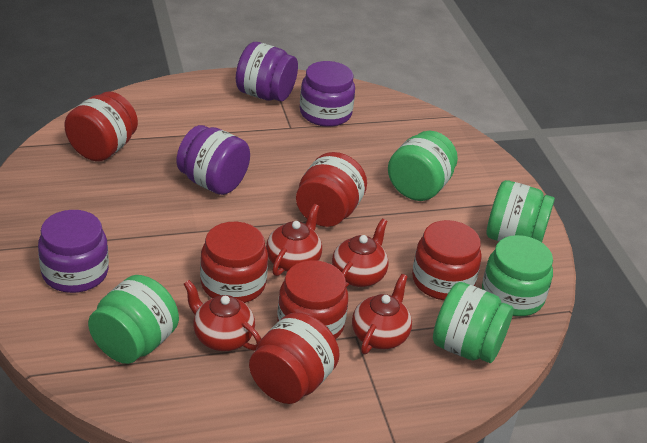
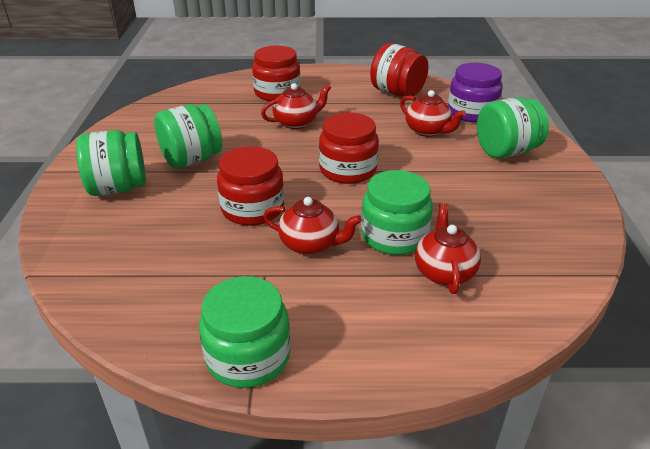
purple jar: 4 -> 1
red jar: 6 -> 4

